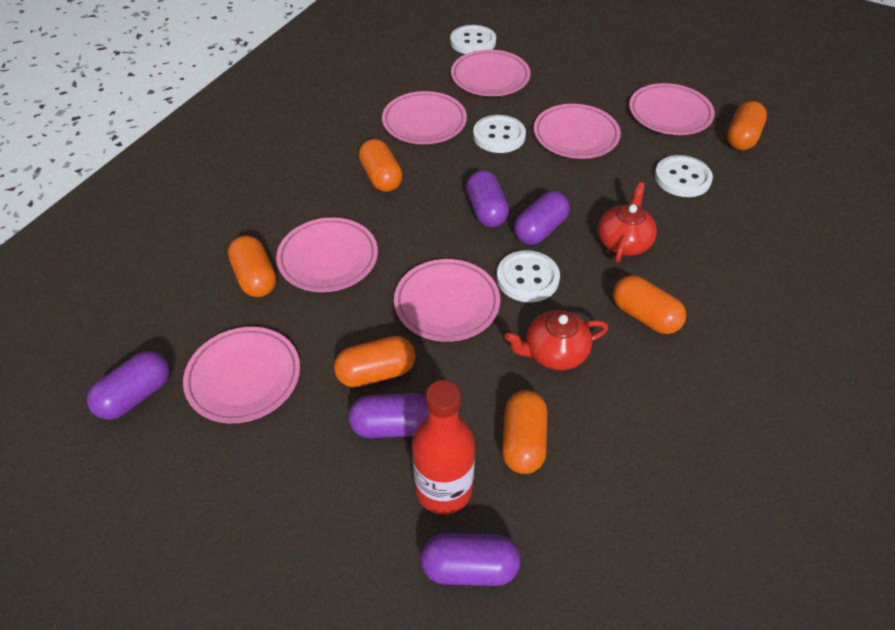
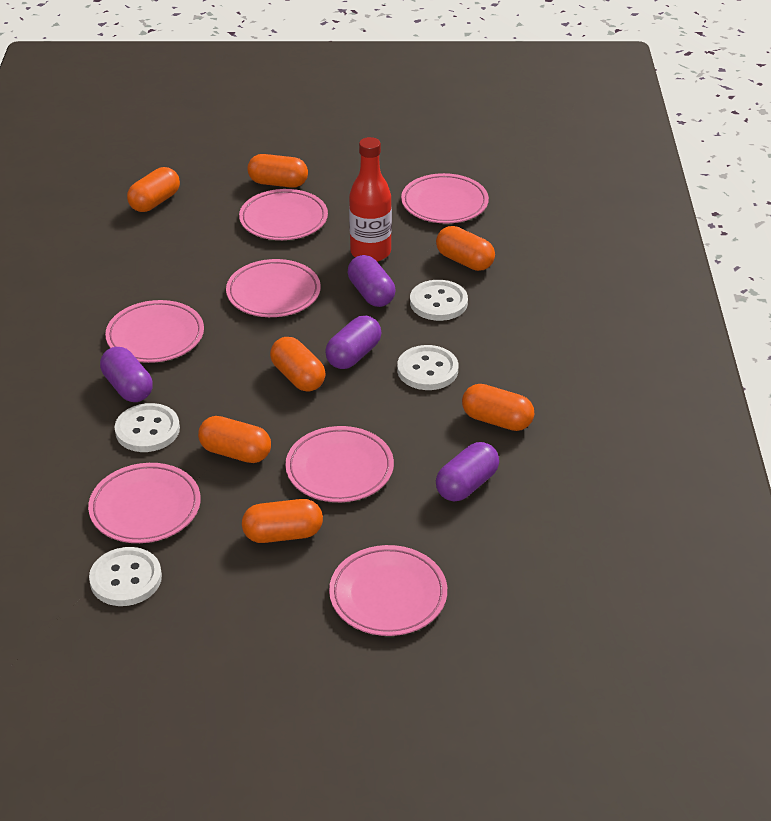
orange capsule: 6 -> 7
purple capsule: 5 -> 4
red teapot: 2 -> 0

